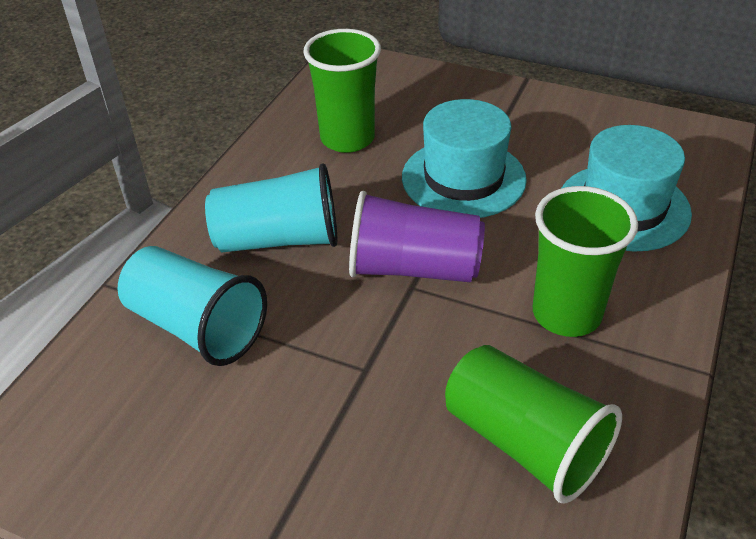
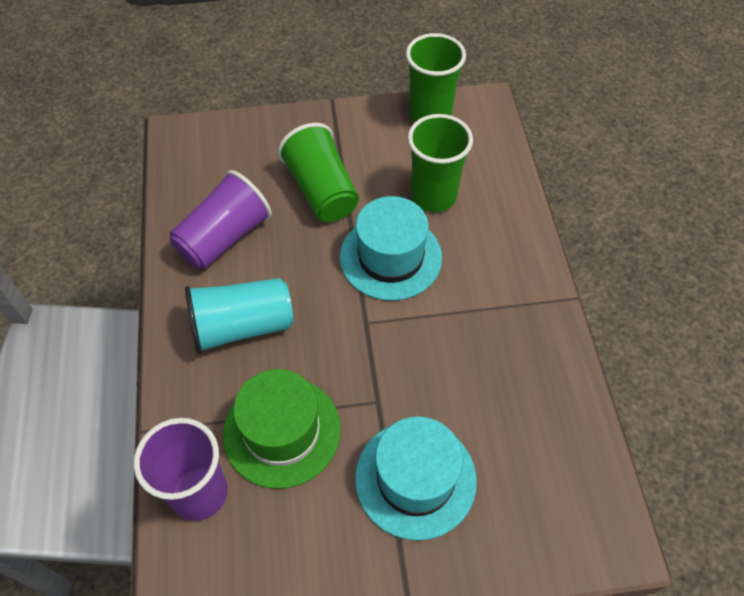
green hat: 0 -> 1
purple cup: 1 -> 2
turquoise cup: 2 -> 1

